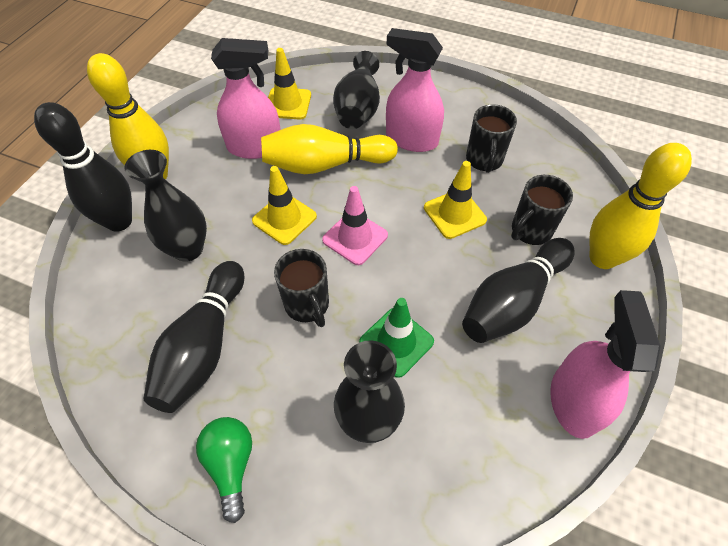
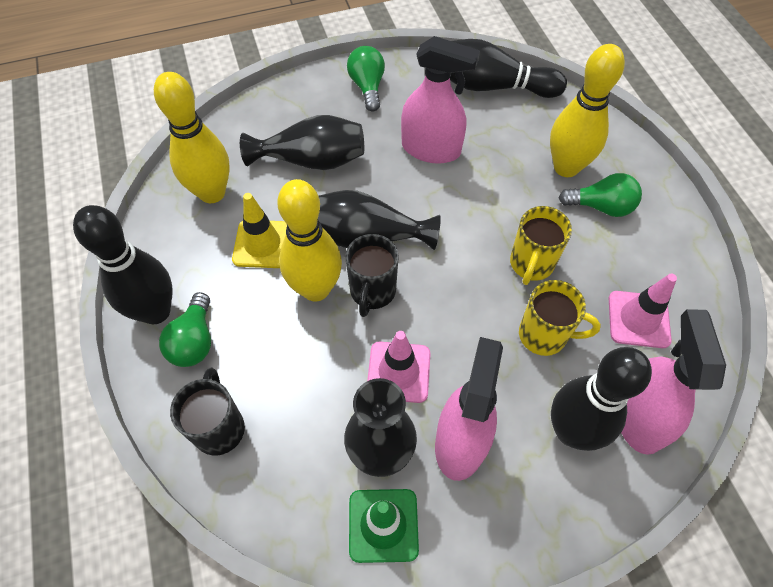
black mug: 3 -> 2
green light bulb: 1 -> 3
pink traffic cone: 1 -> 2
yellow mug: 0 -> 2
yellow traffic cone: 3 -> 1

